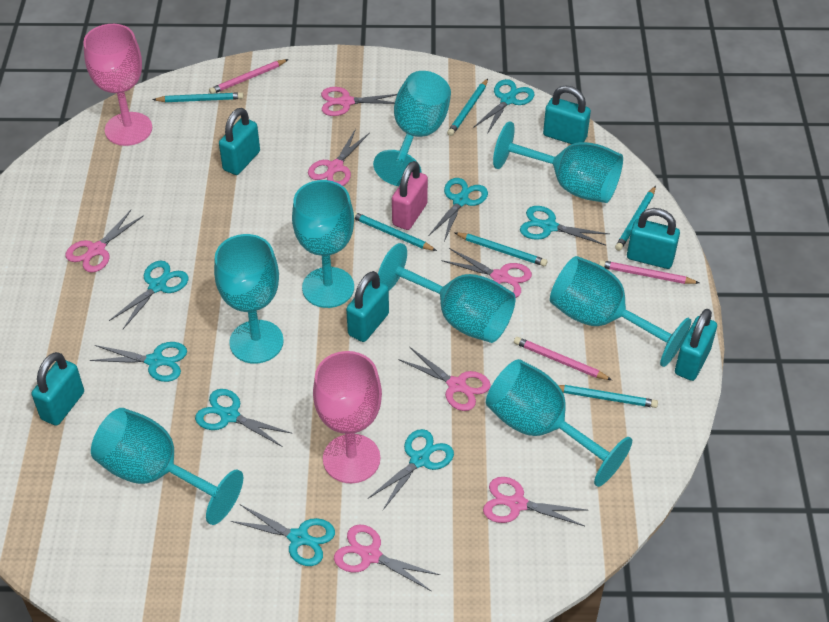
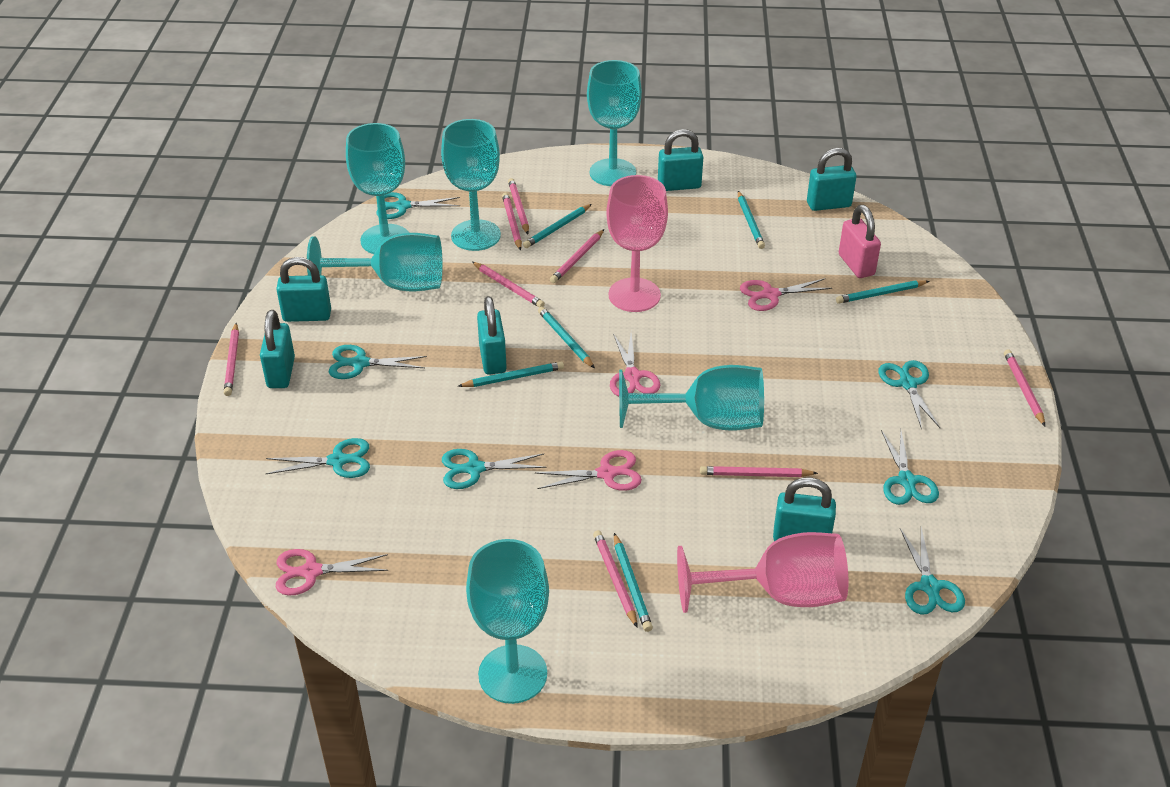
pink pencil: 3 -> 8
pink scissors: 7 -> 4
turquoise goblet: 8 -> 6
turquoise scissors: 8 -> 7

